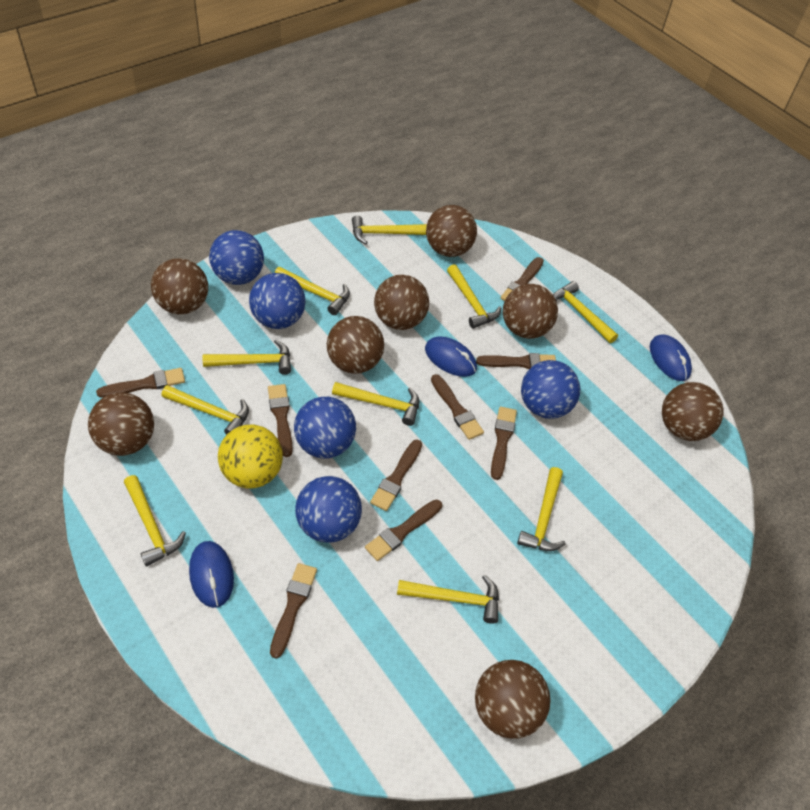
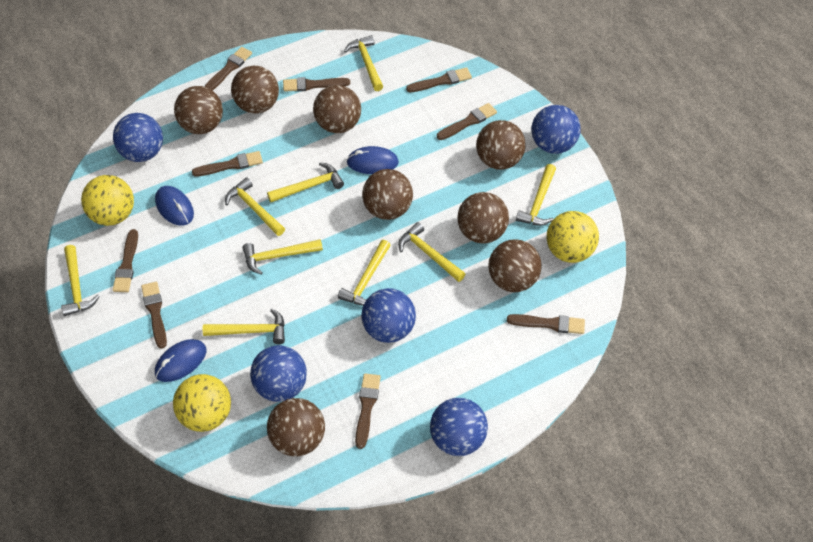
yellow ball: 1 -> 3
yellow hammer: 10 -> 9

